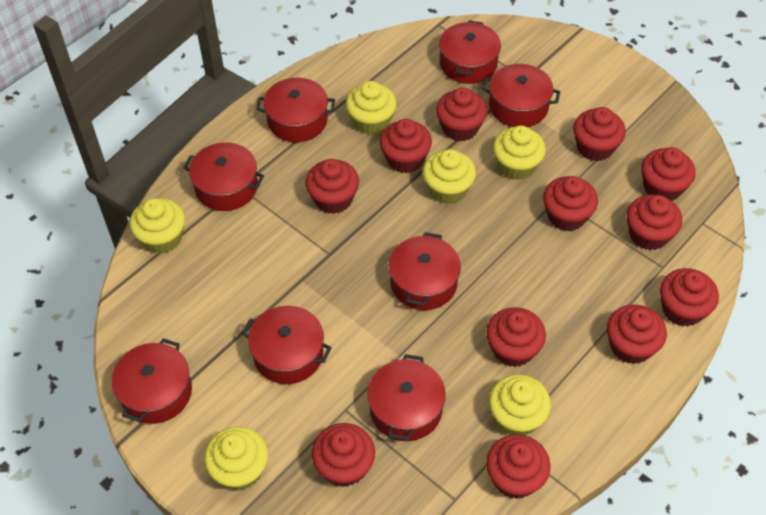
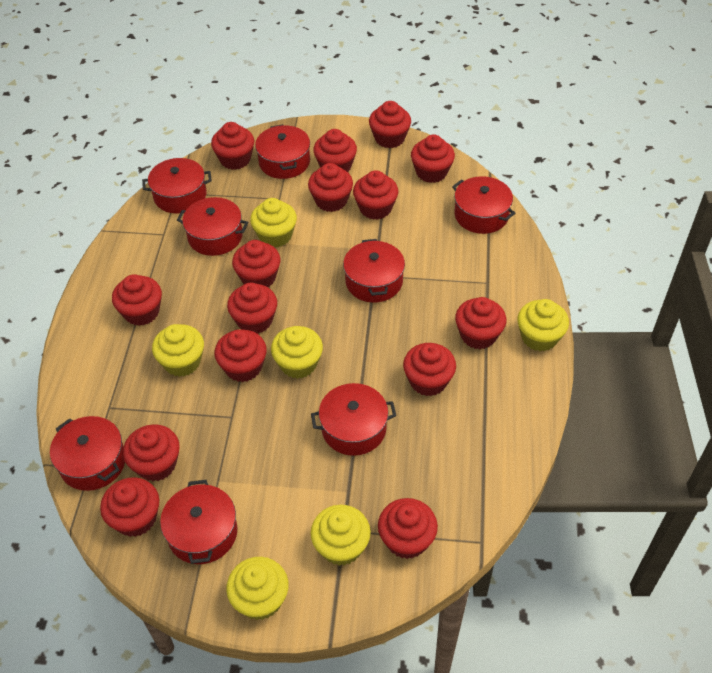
red cupcake: 12 -> 15

